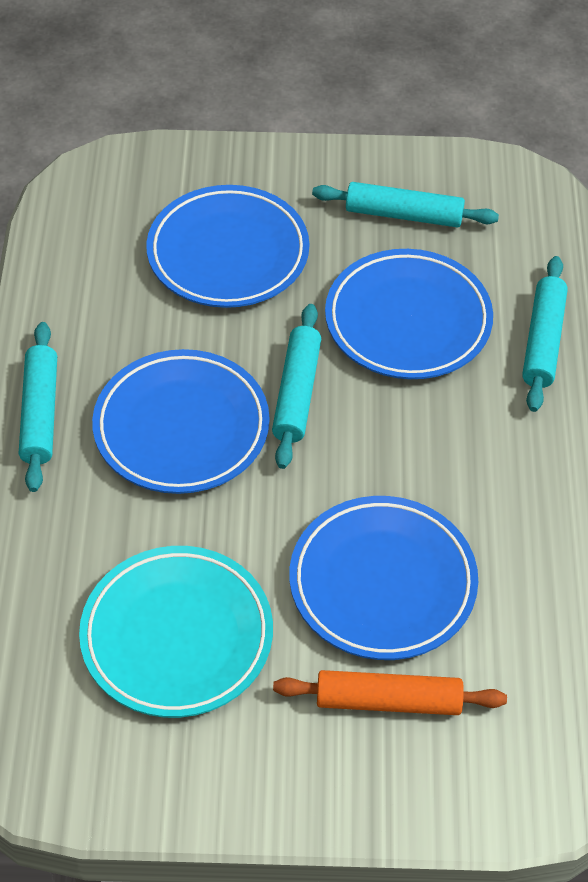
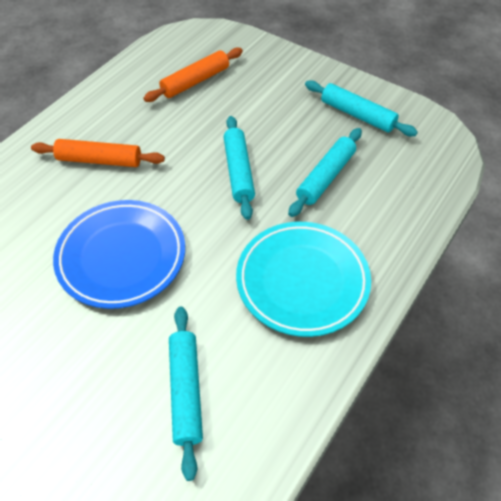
blue plate: 4 -> 1
orange rolling pin: 1 -> 2

